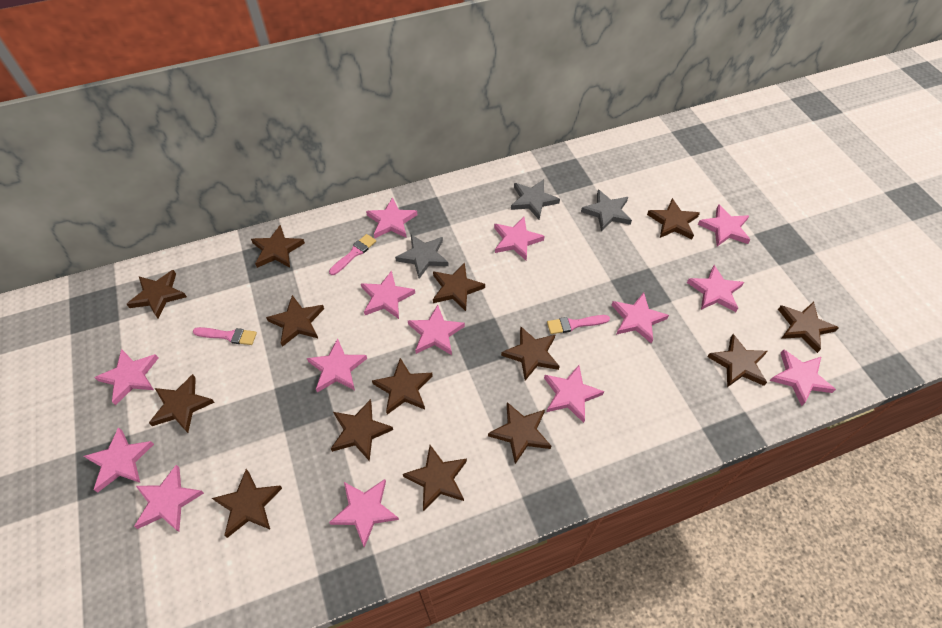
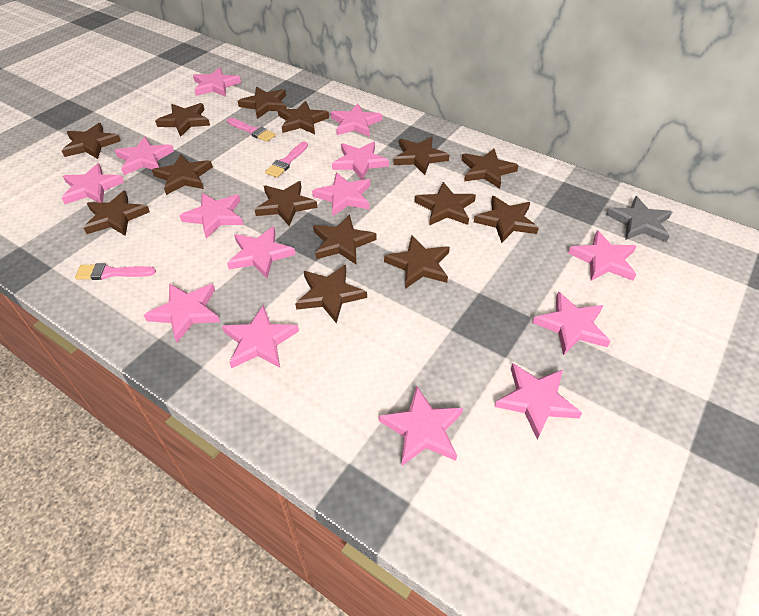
grey star: 3 -> 1

